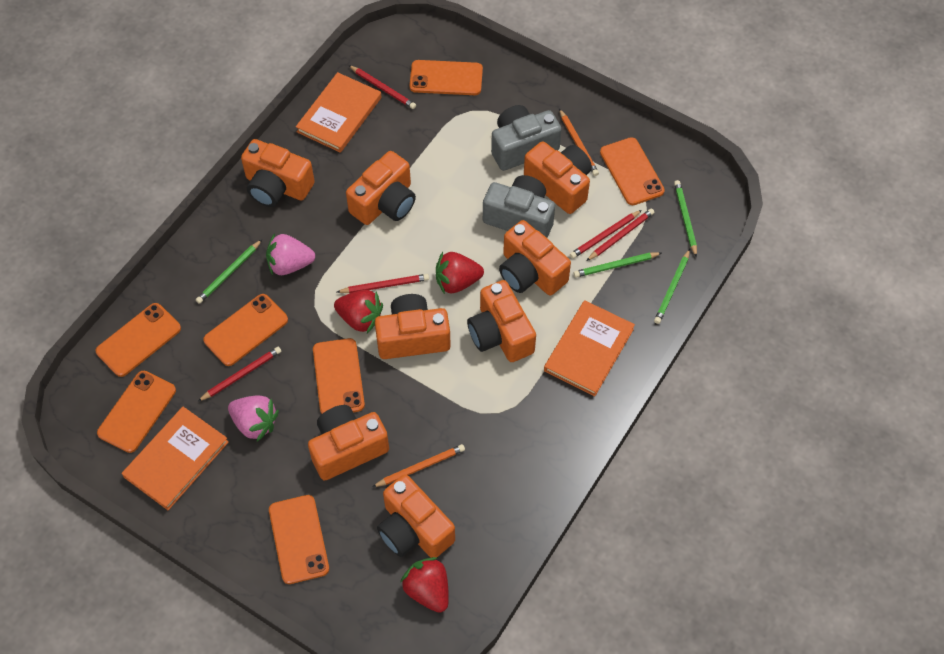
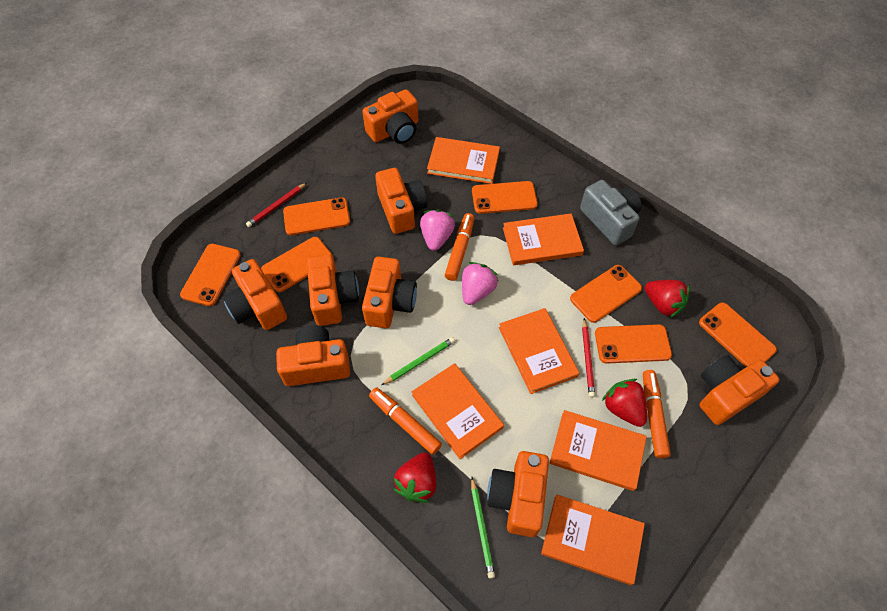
green pencil: 4 -> 2
grey camera: 2 -> 1
orange book: 3 -> 6
orange marker: 0 -> 3
orange pencil: 2 -> 0
red pencil: 5 -> 2

